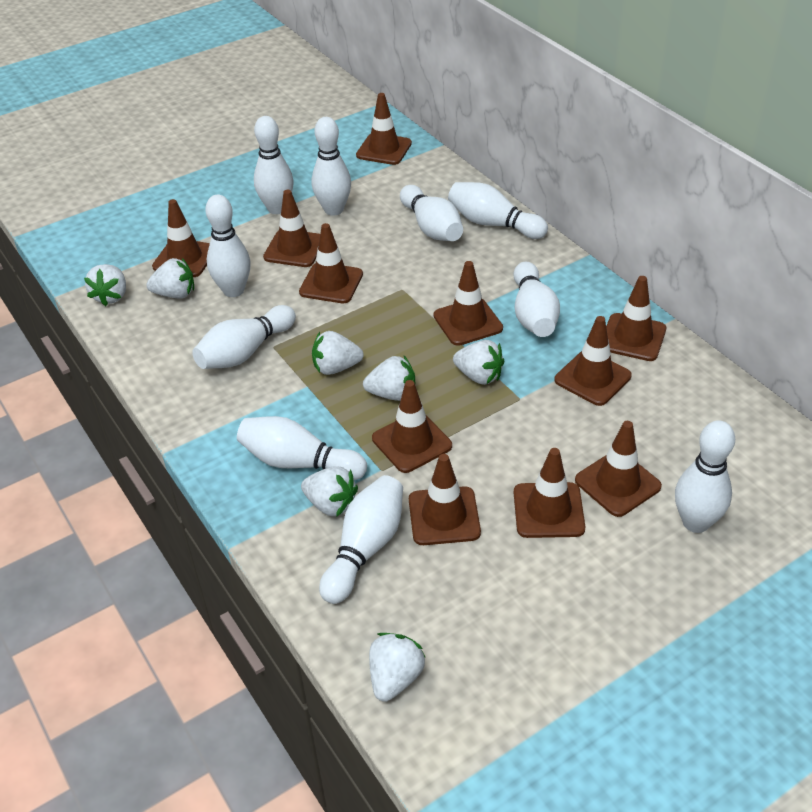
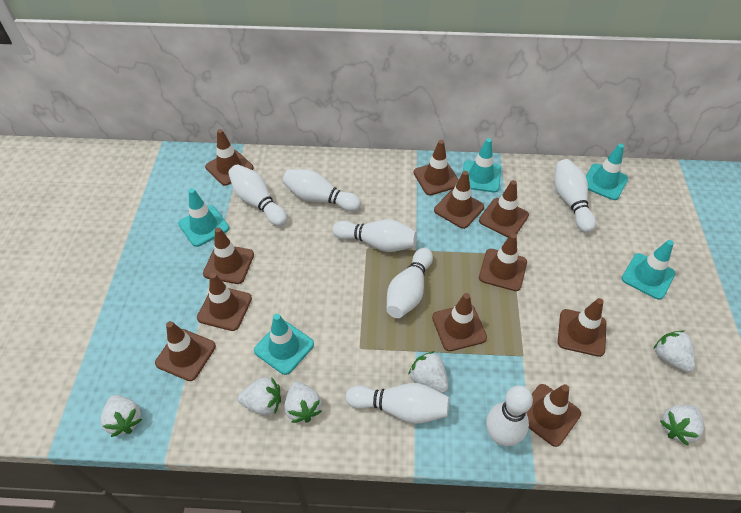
turquoise traffic cone: 0 -> 5
white bowling pin: 10 -> 7
white strawberry: 7 -> 6

